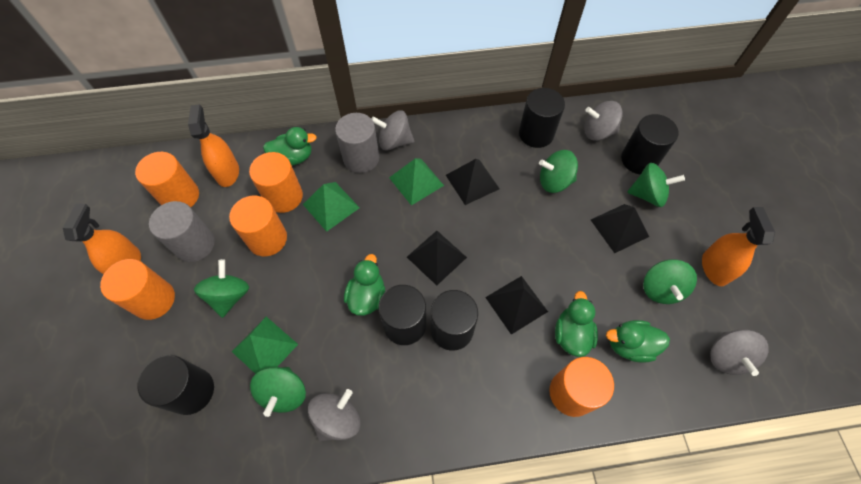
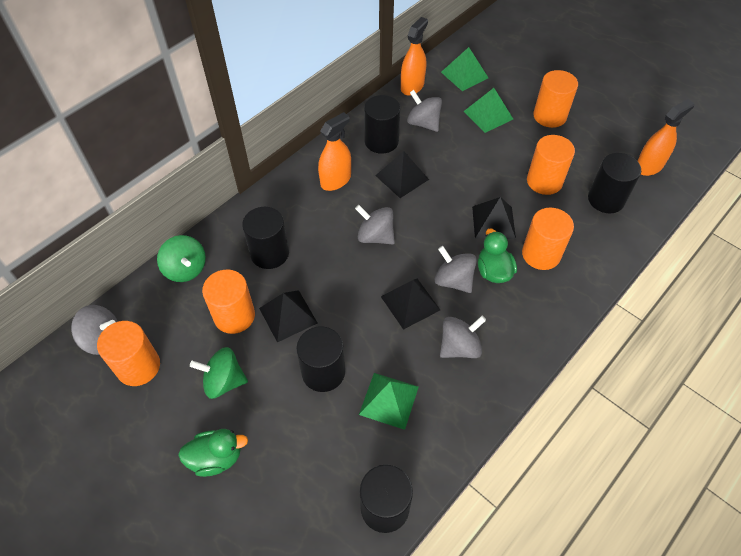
green duck: 4 -> 2
green spinning top: 5 -> 2
grey cylinder: 2 -> 0
grey spinning top: 4 -> 5

